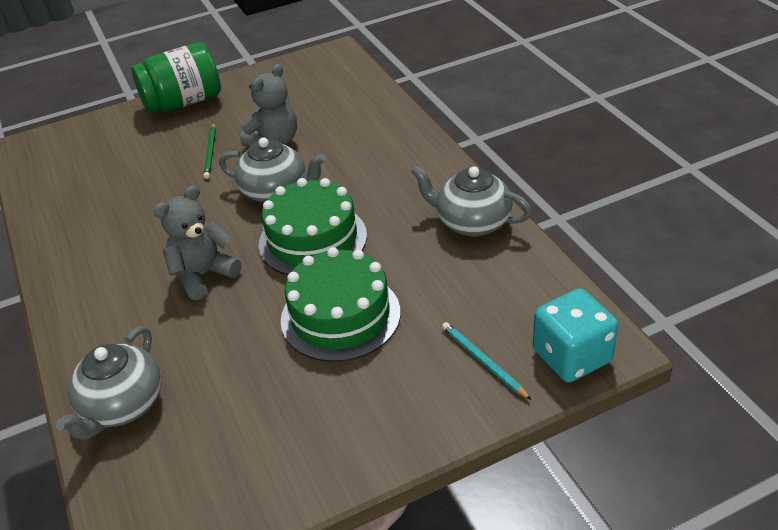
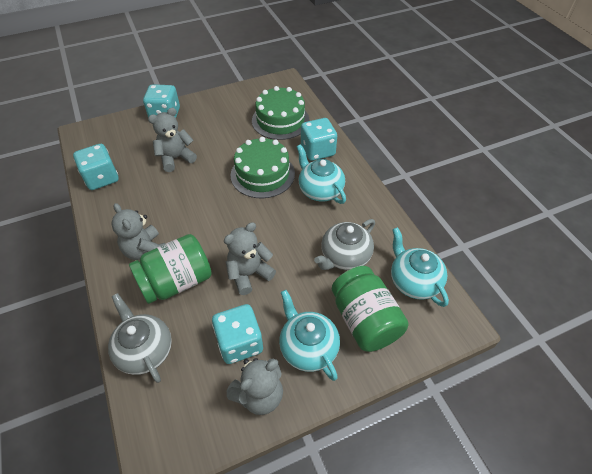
green jar: 1 -> 2
green pencil: 1 -> 0
grey teapot: 3 -> 2
grey teddy bear: 2 -> 4
turquoise dice: 1 -> 4
turquoise pencil: 1 -> 0
turquoise teapot: 0 -> 3

